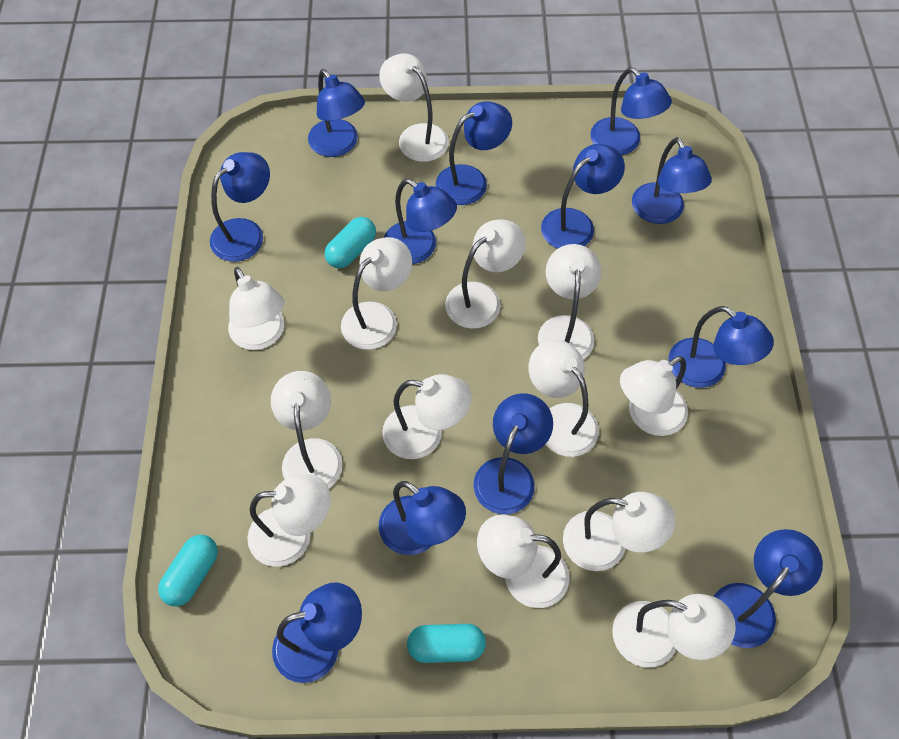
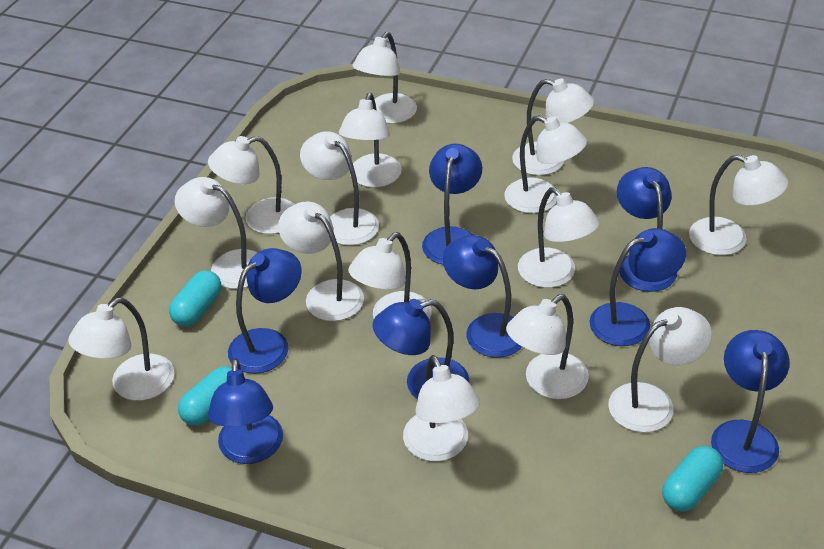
blue lamp: 12 -> 8
white lamp: 13 -> 15

